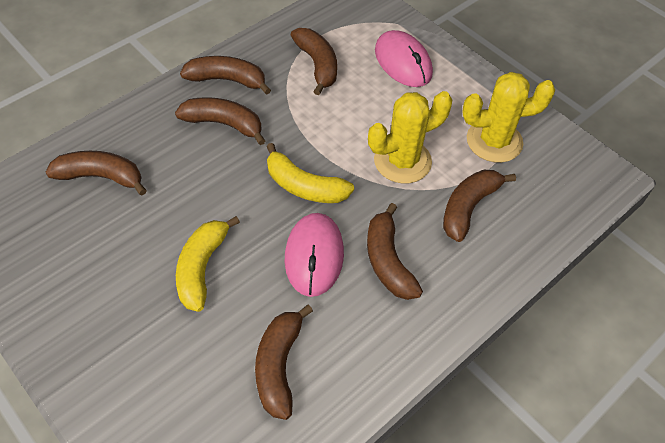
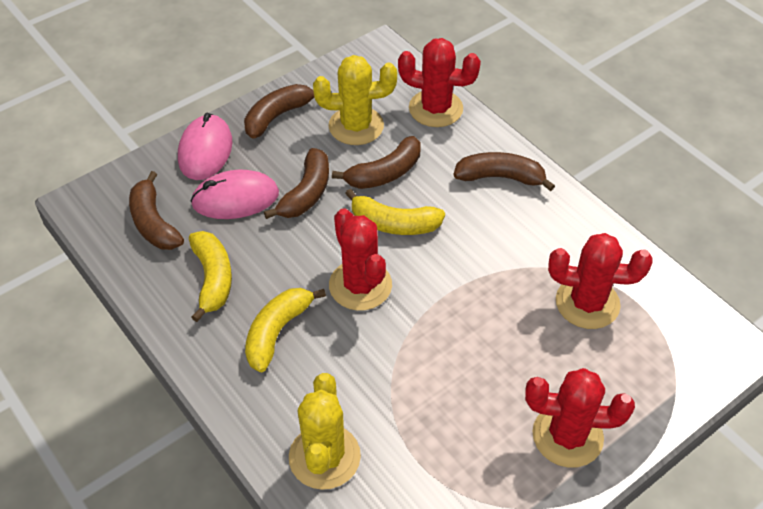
brown banana: 7 -> 5
red cactus: 0 -> 4
yellow banana: 2 -> 3

